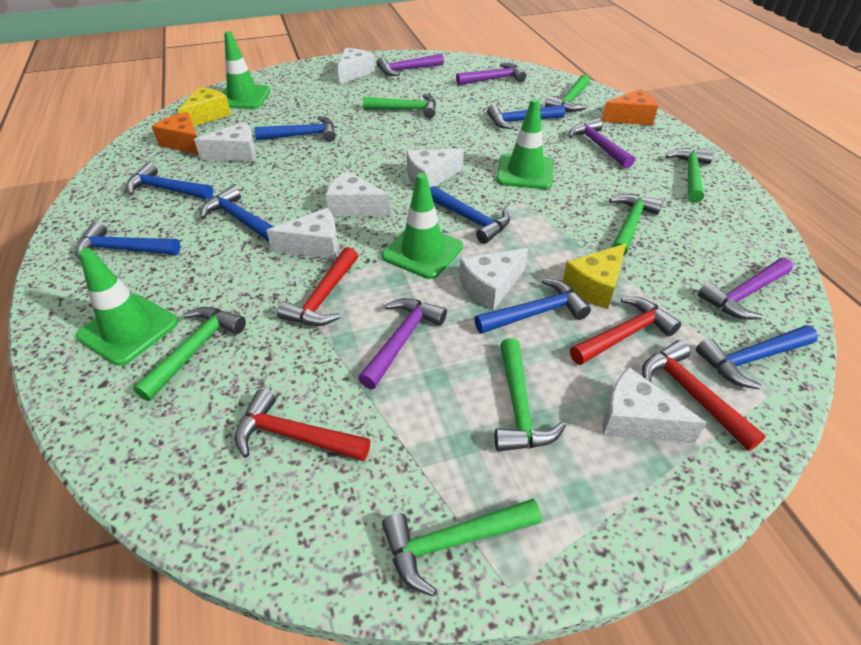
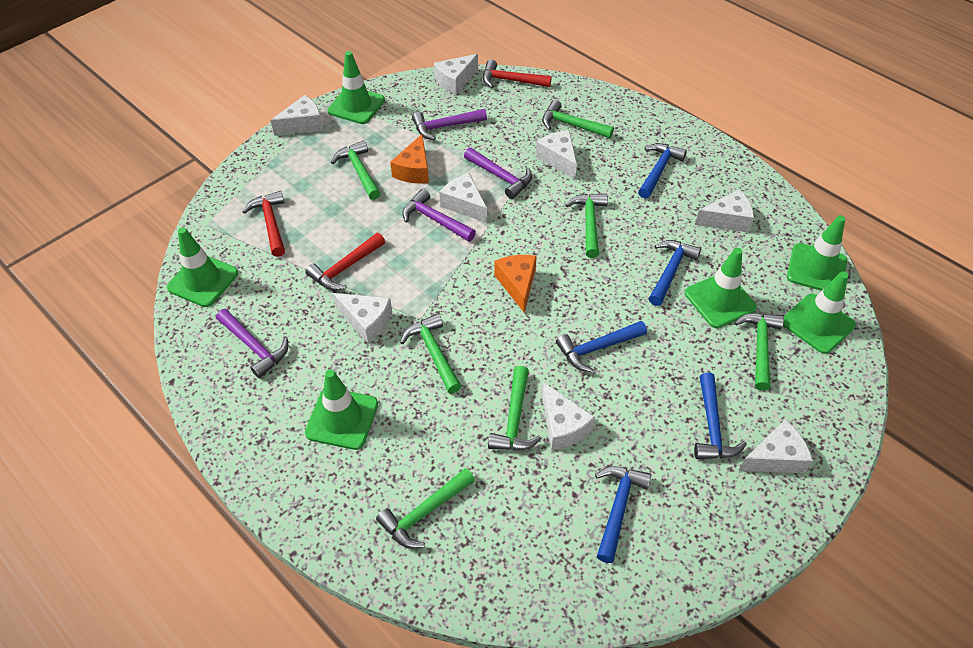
blue hammer: 8 -> 5
green traffic cone: 4 -> 6
purple hammer: 5 -> 4
red hammer: 4 -> 3
white cheese: 7 -> 8
yellow cheese: 2 -> 0

